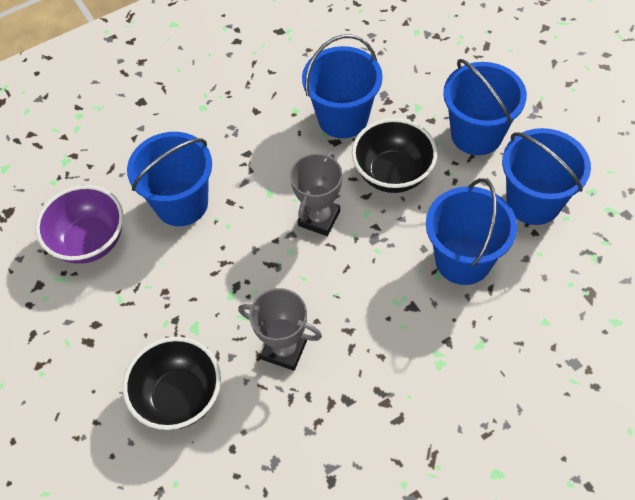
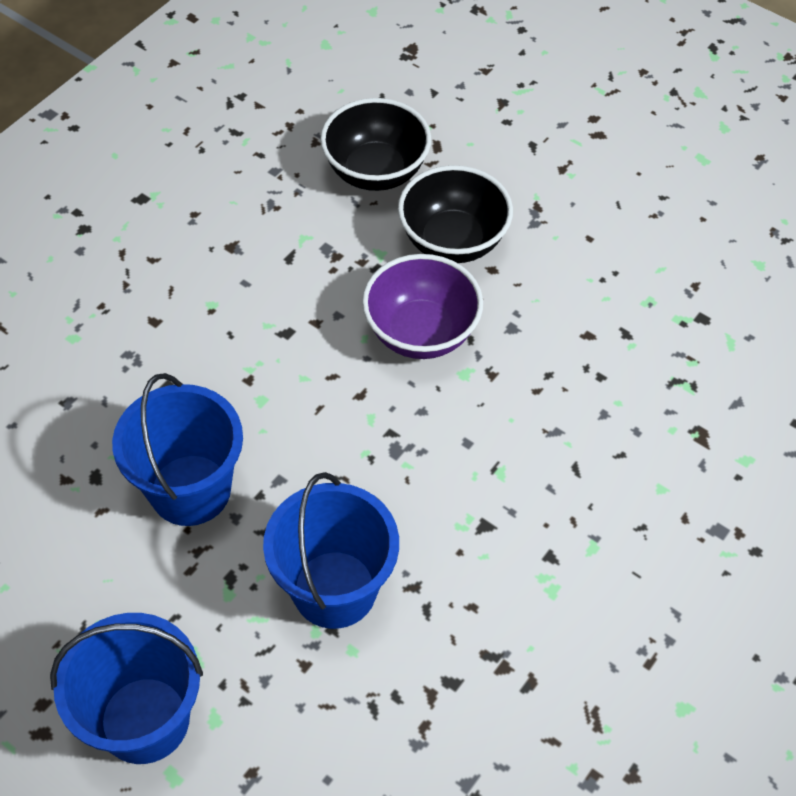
blue bucket: 5 -> 3
grey trophy: 2 -> 0

